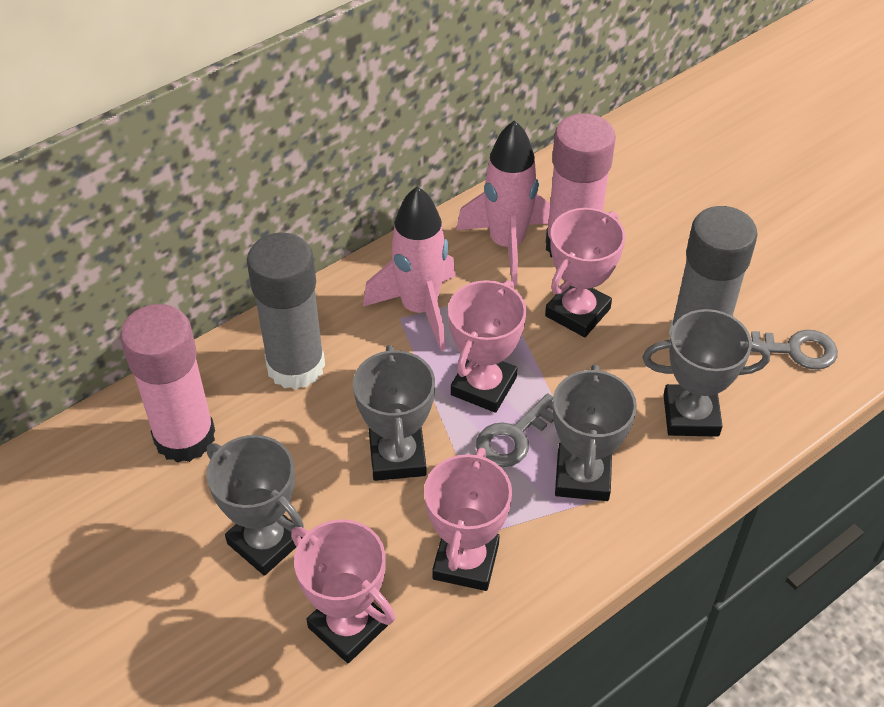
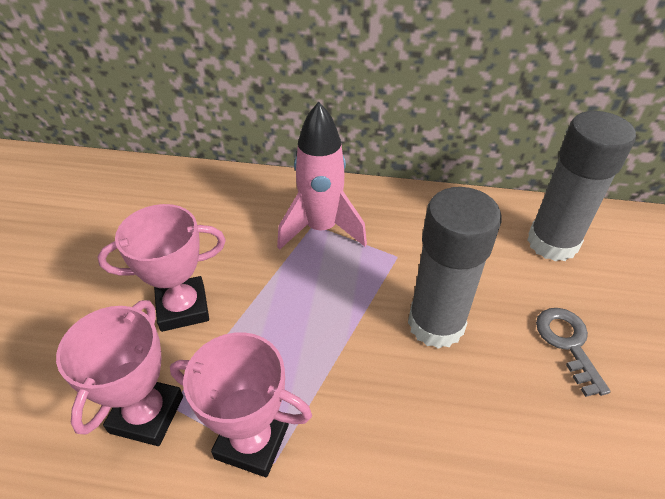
grey key: 2 -> 1
grey trophy: 4 -> 0
pink glue stick: 2 -> 0
pink rocket: 2 -> 1
pink trophy: 4 -> 3

